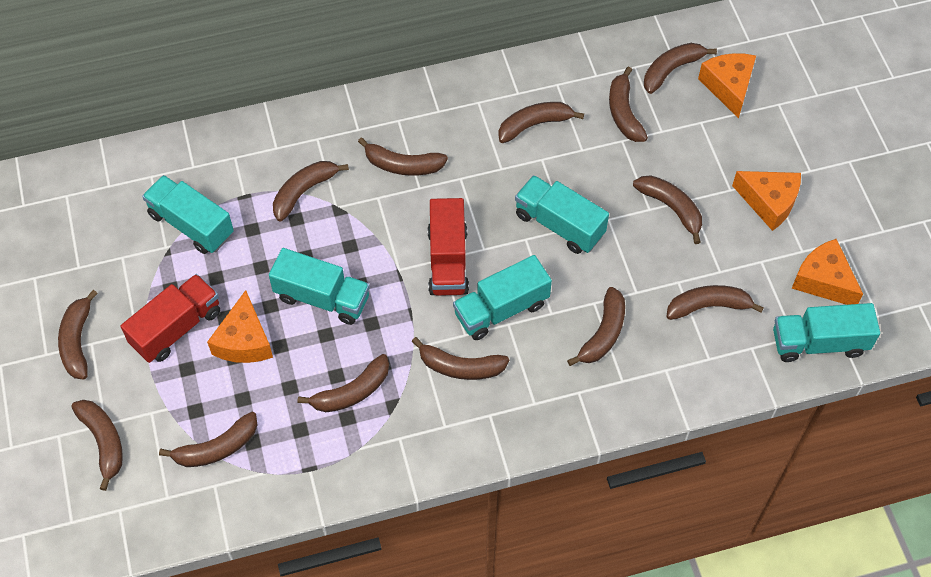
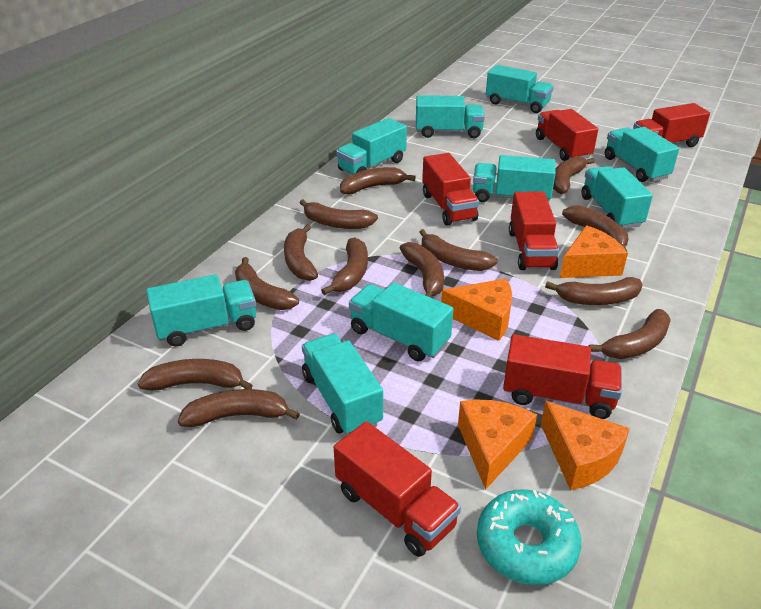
red truck: 2 -> 6
turquoise donut: 0 -> 1
turquoise truck: 5 -> 9

